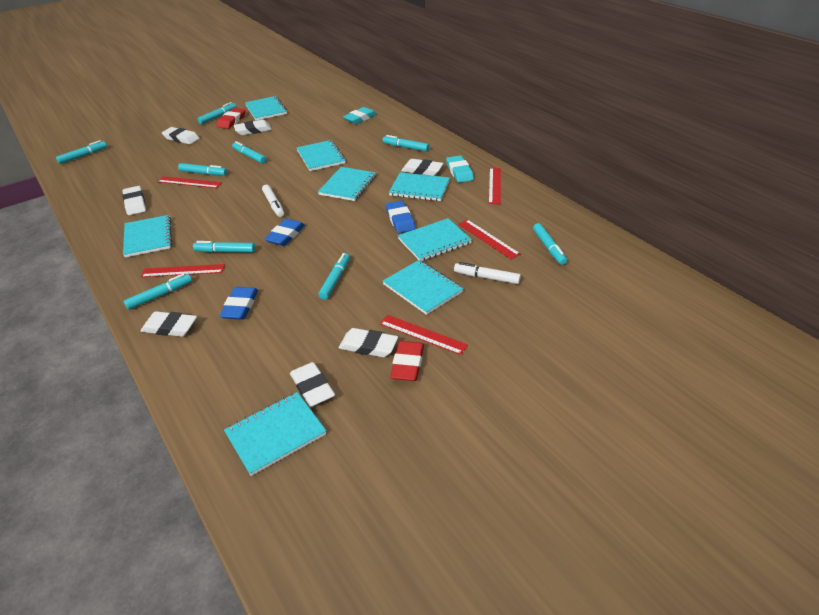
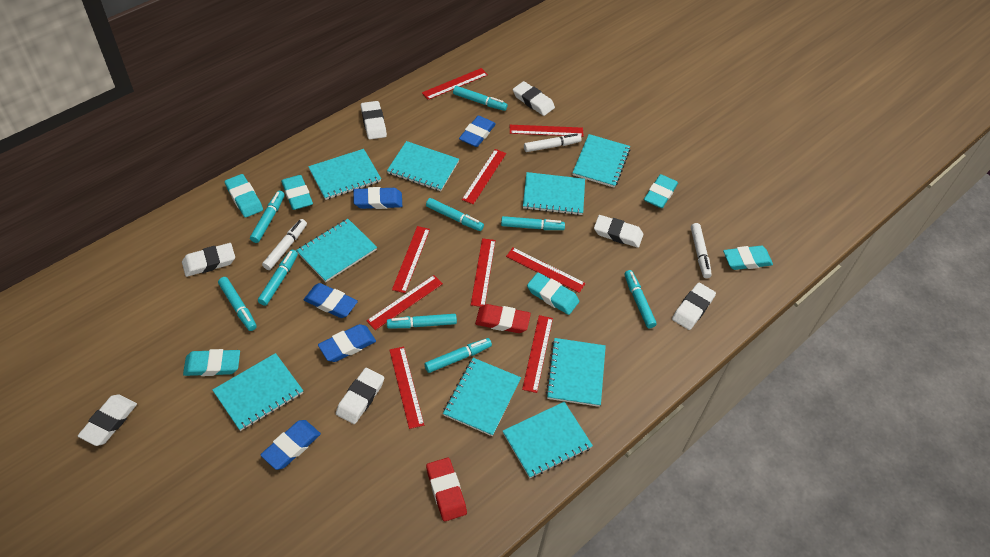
blue eraser: 3 -> 5
red ruler: 5 -> 9
turquoise eraser: 2 -> 6
turquoise notebook: 8 -> 9
white marker: 2 -> 3

